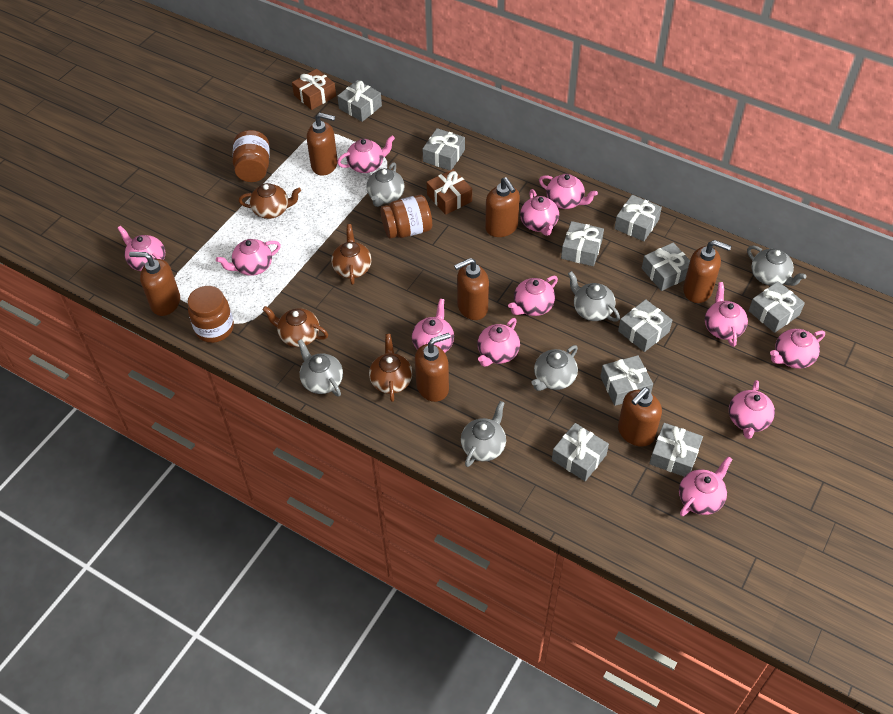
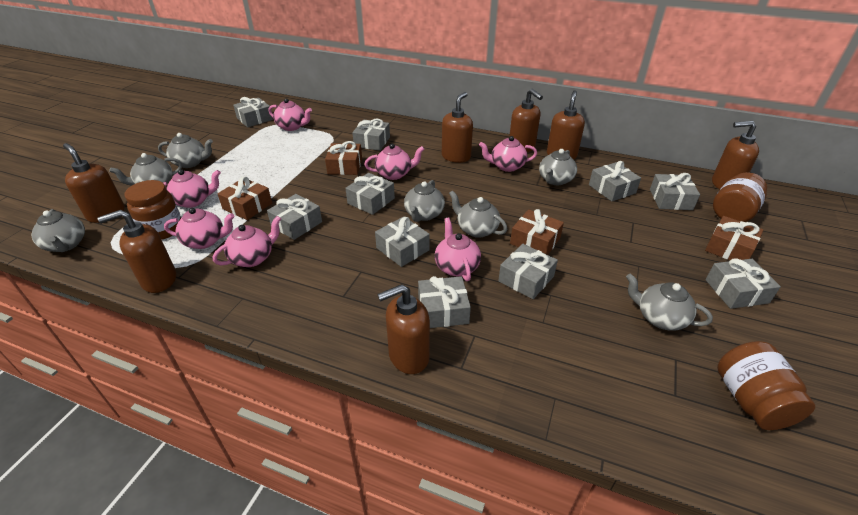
brown gift: 2 -> 4
brown teapot: 4 -> 0
grey teapot: 6 -> 7
pink teapot: 12 -> 7

